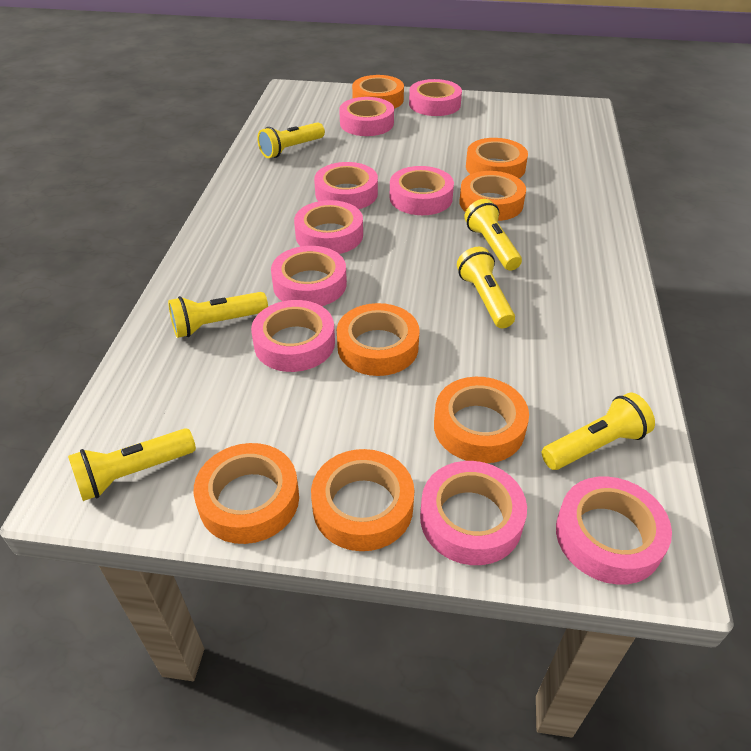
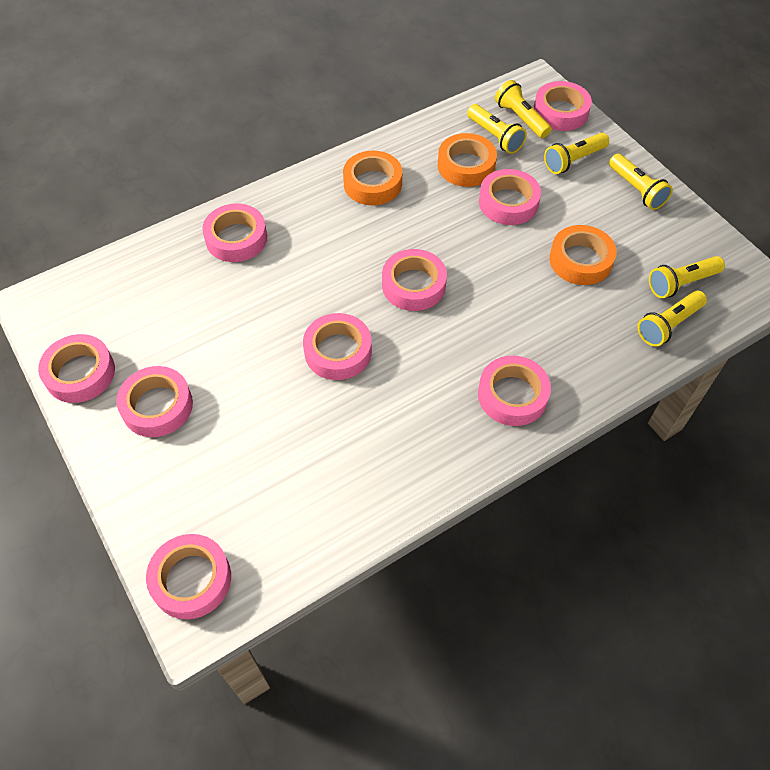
orange tape: 7 -> 3

